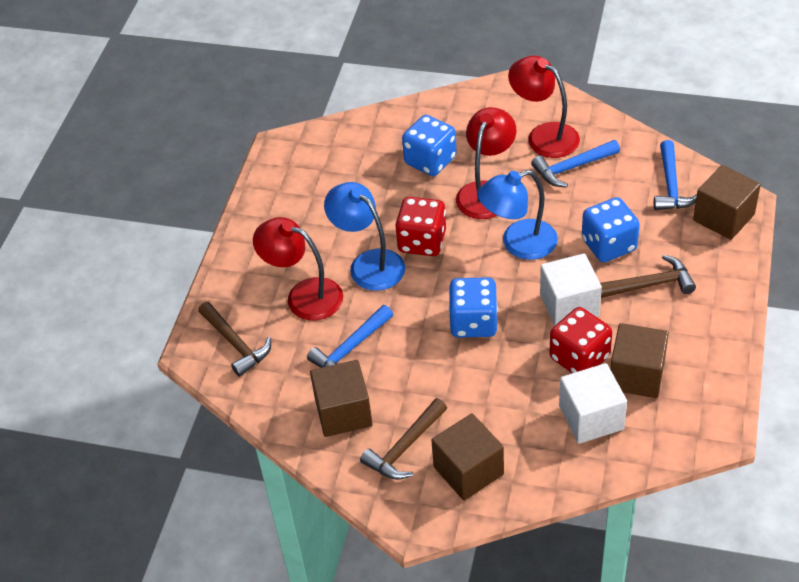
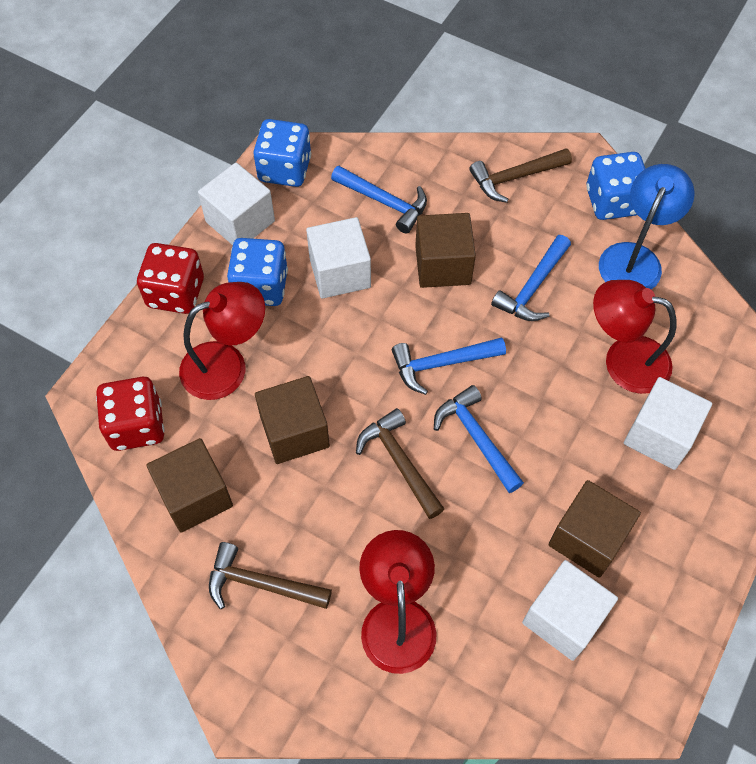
blue hammer: 3 -> 4
blue lamp: 2 -> 1
white cube: 2 -> 4

